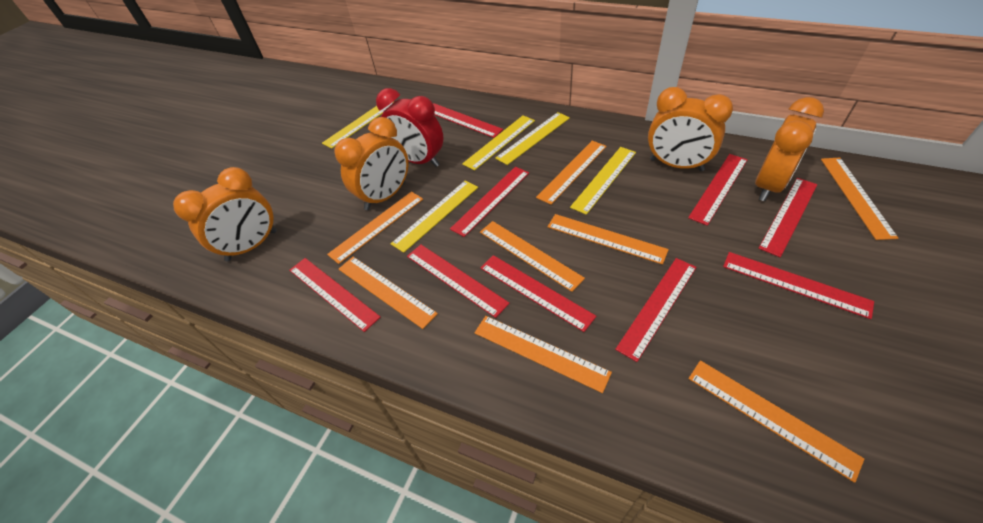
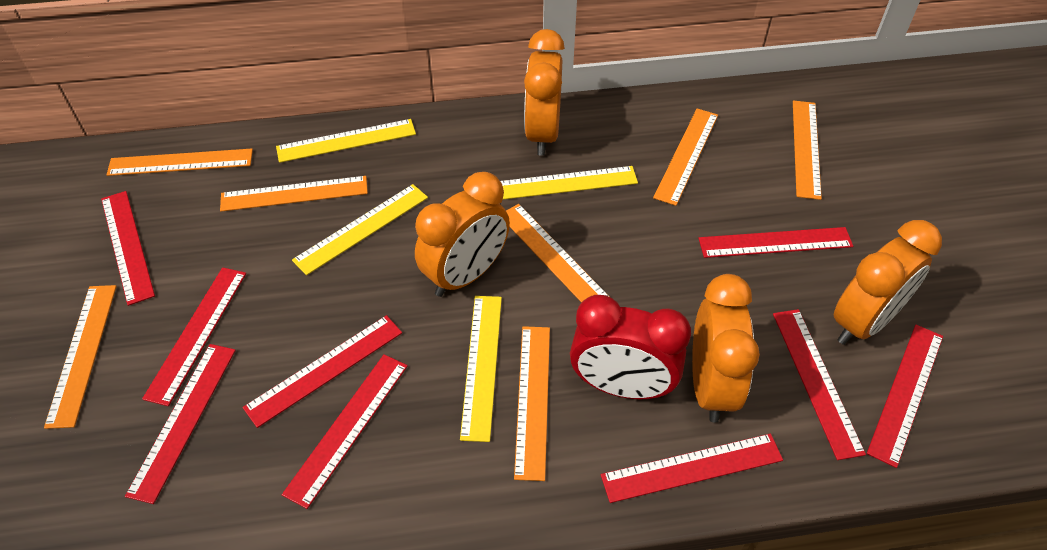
orange ruler: 8 -> 7
yellow ruler: 5 -> 4

